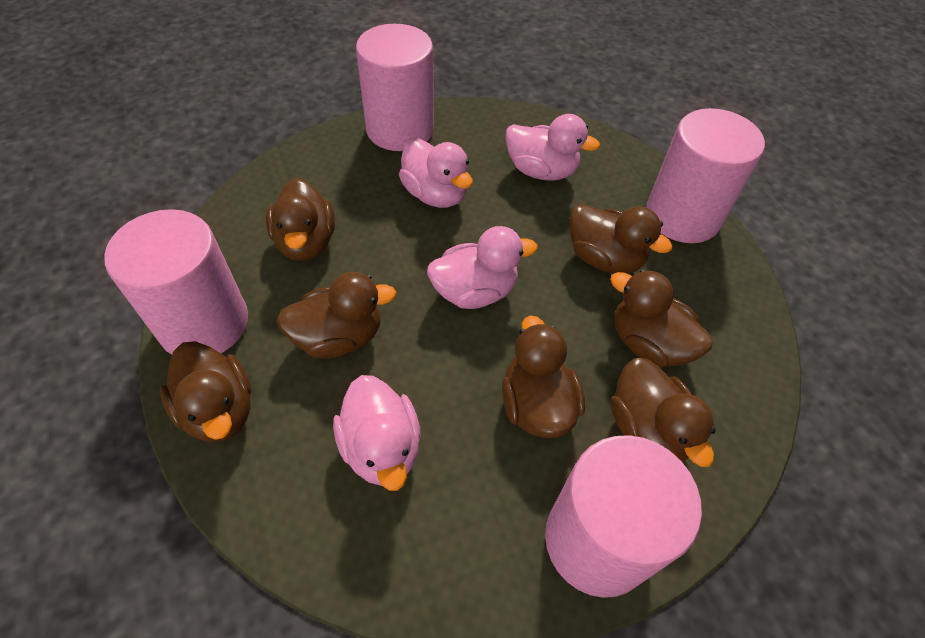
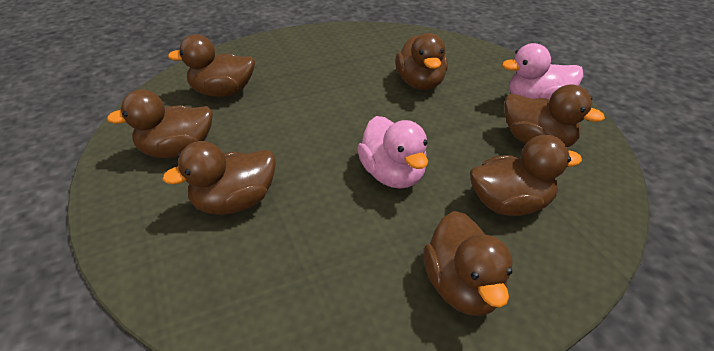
pink cylinder: 4 -> 0
pink duck: 4 -> 2

